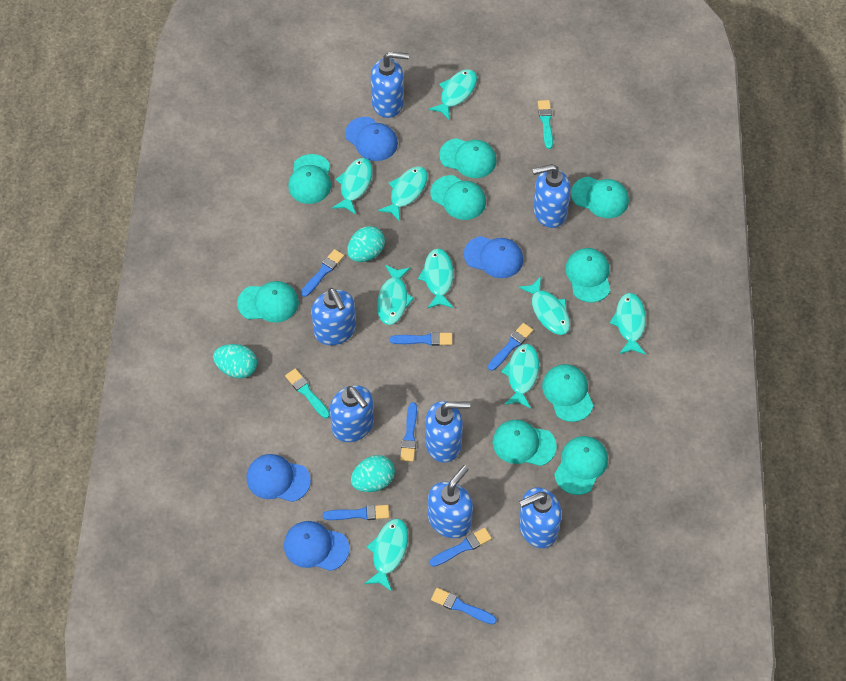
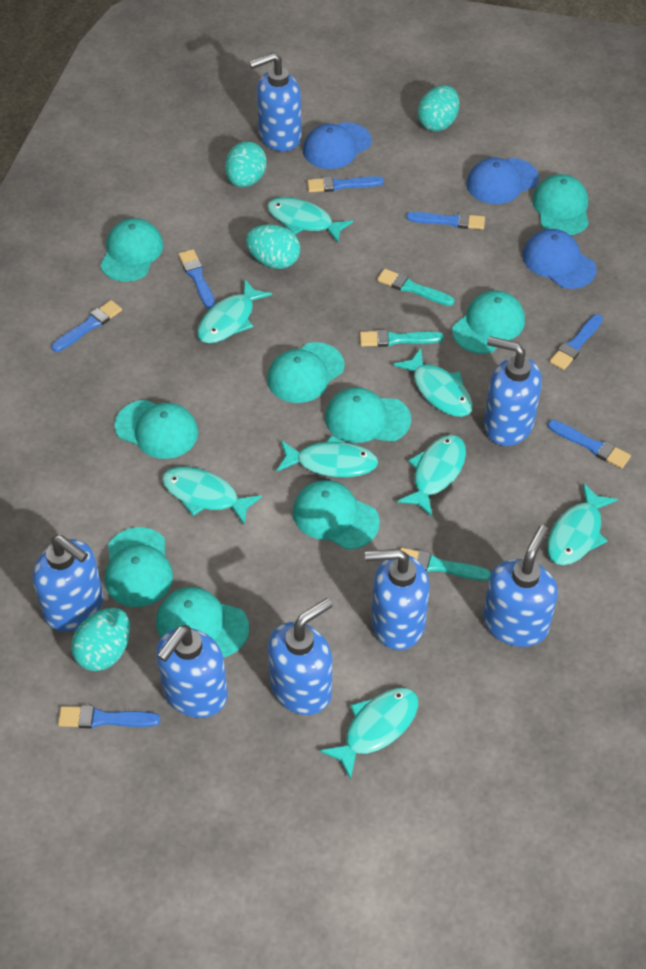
blue cap: 4 -> 3
turquoise brush: 2 -> 3
turquoise egg: 3 -> 4
turquoise fish: 9 -> 8

